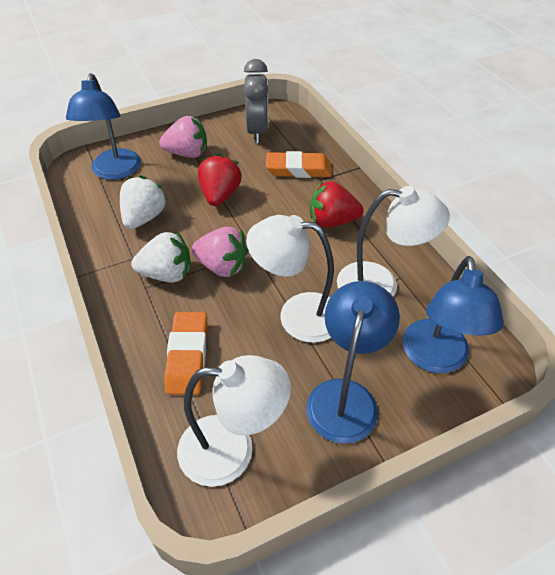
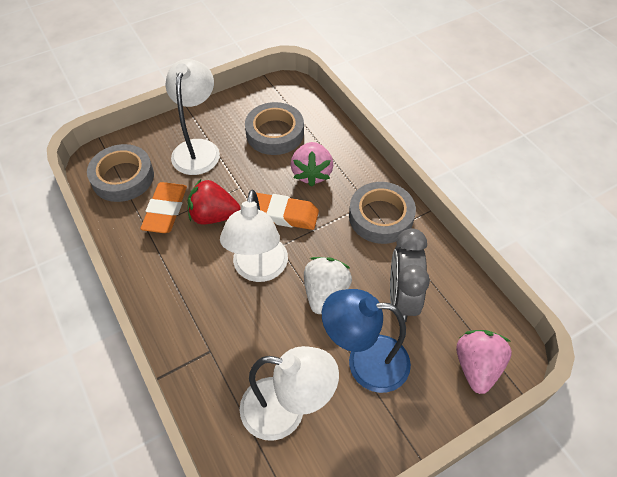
blue lamp: 3 -> 1
grey tape: 0 -> 3
red strawberry: 2 -> 1
white strawberry: 2 -> 1

